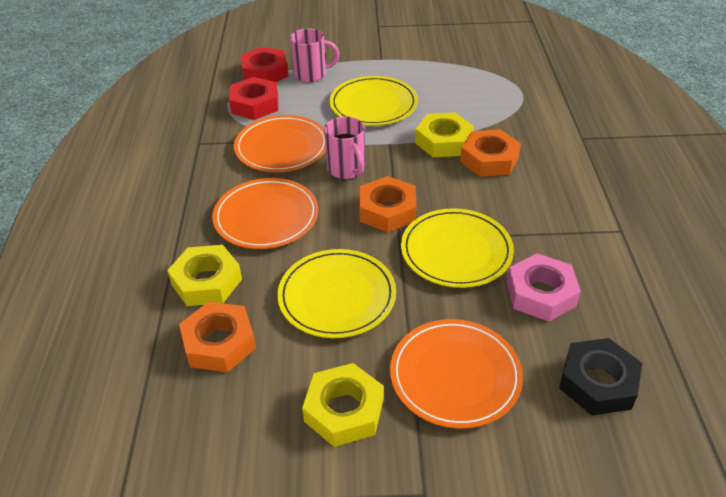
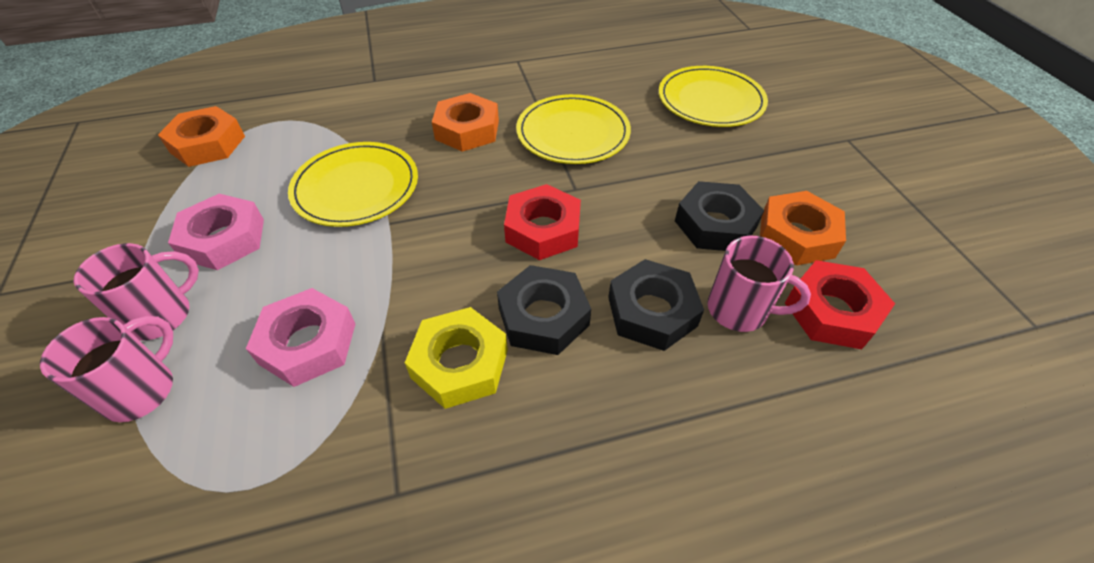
black nut: 1 -> 3
orange plate: 3 -> 0
pink mug: 2 -> 3
pink nut: 1 -> 2
yellow nut: 3 -> 1

